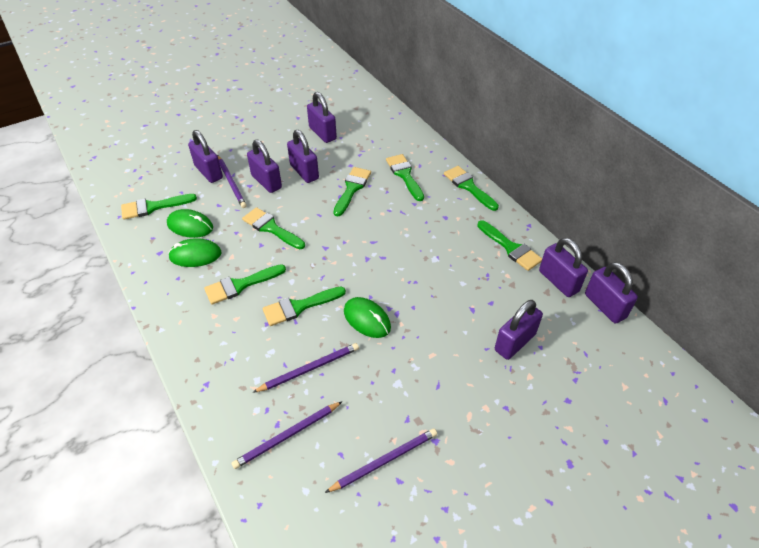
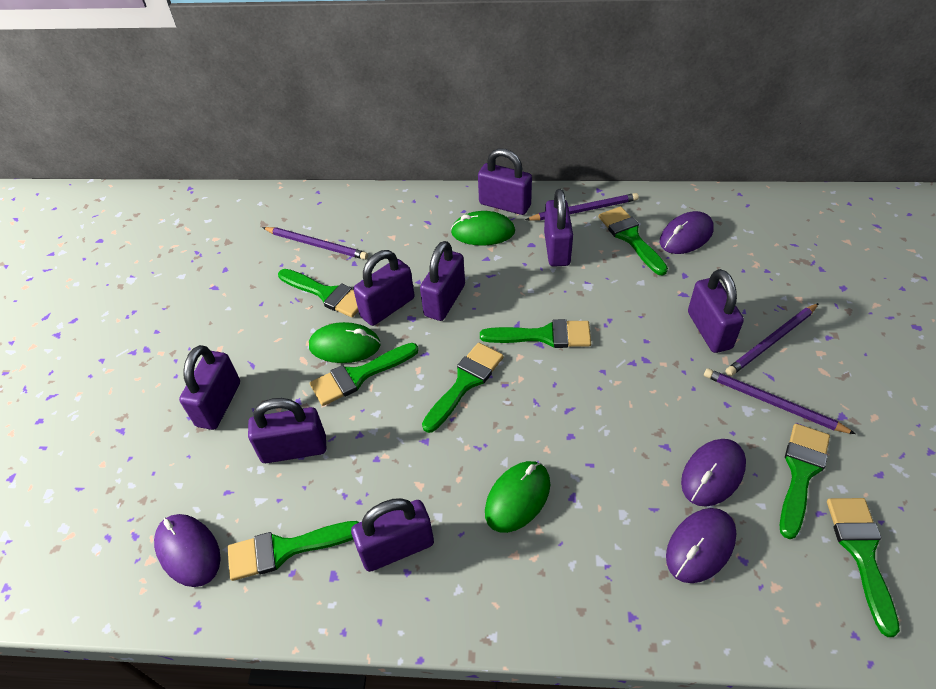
purple mouse: 0 -> 4
purple padlock: 7 -> 8

